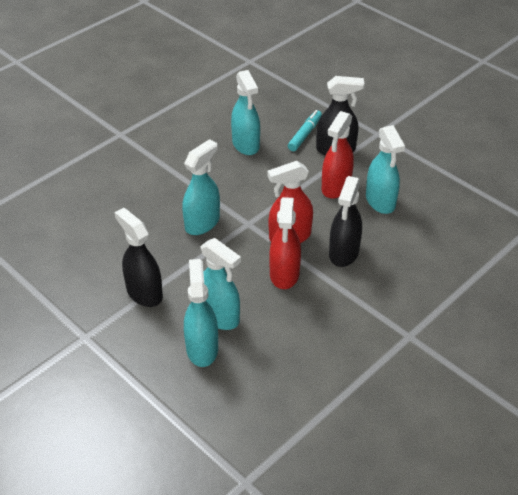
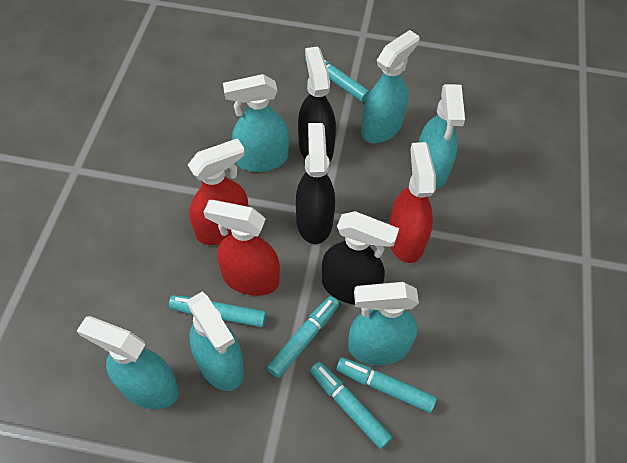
turquoise marker: 1 -> 5
turquoise spray bottle: 5 -> 6

